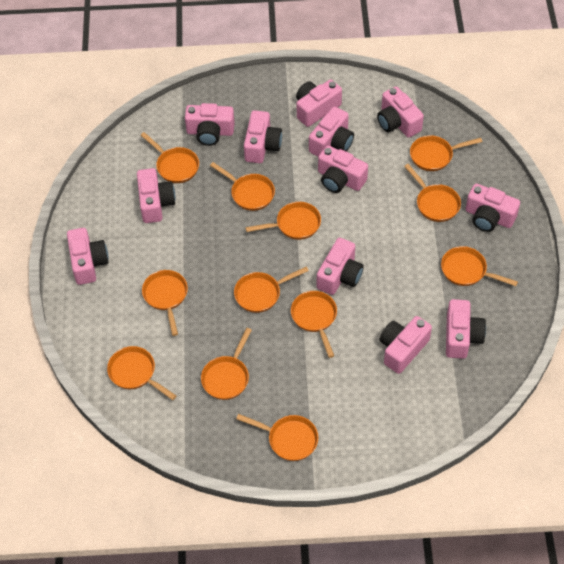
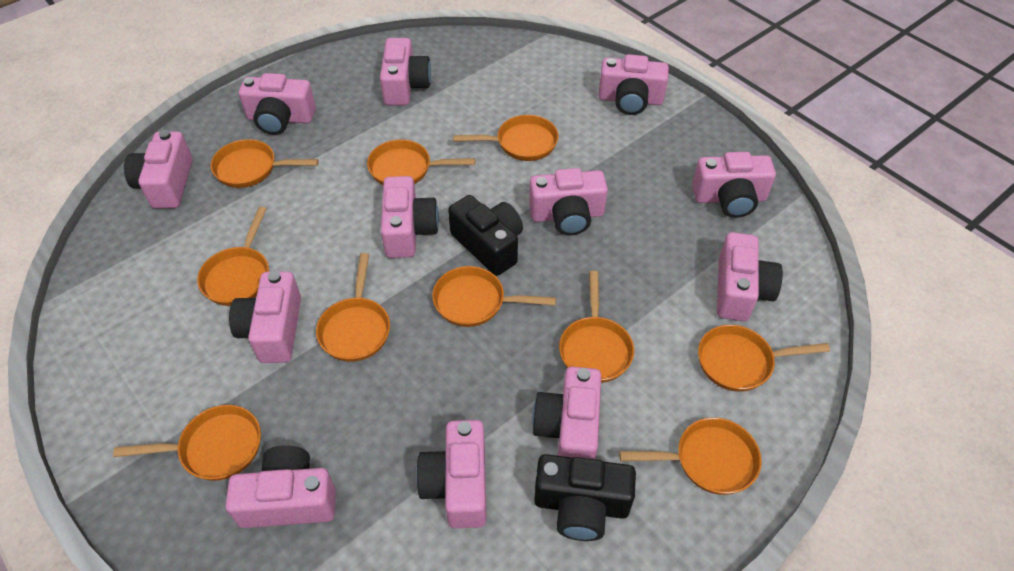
black camera: 0 -> 2
orange pan: 12 -> 10

